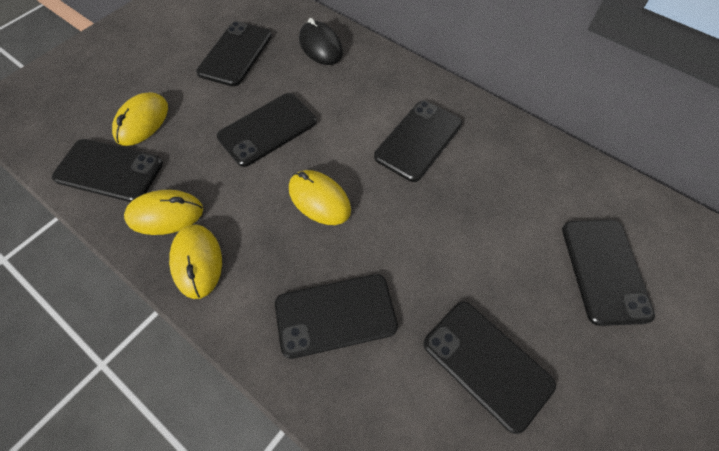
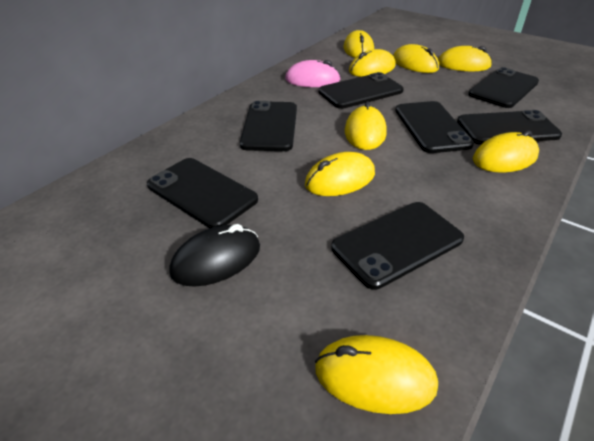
pink mouse: 0 -> 1
yellow mouse: 4 -> 8

